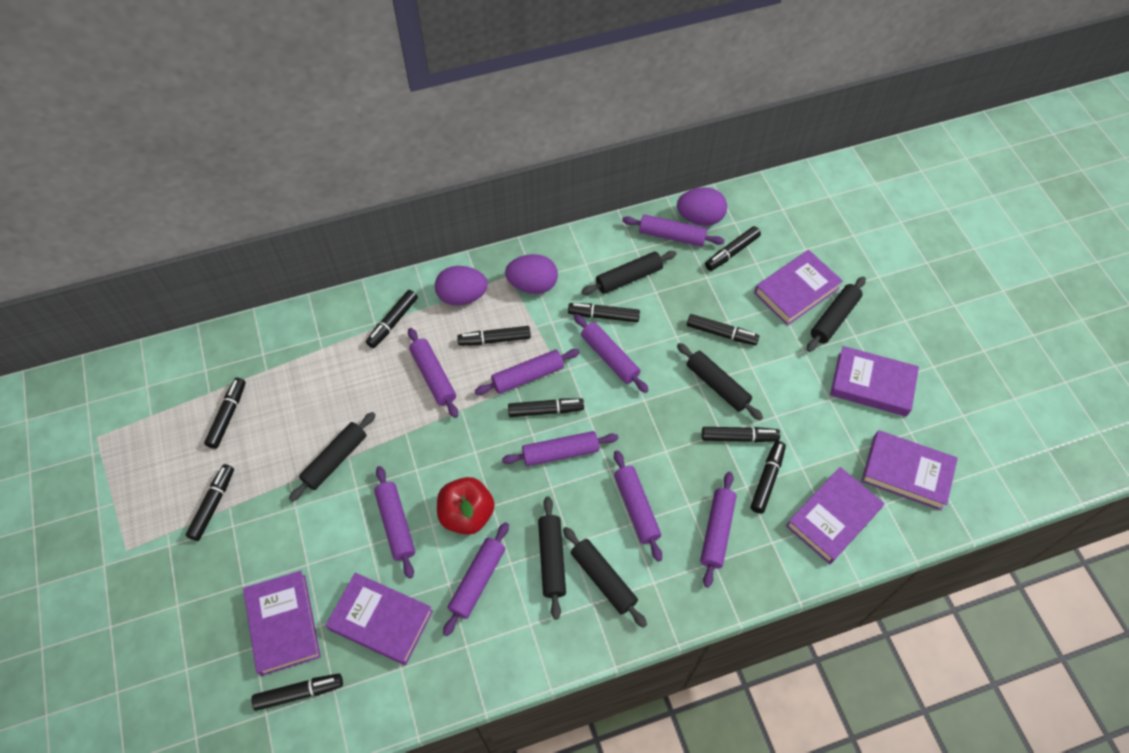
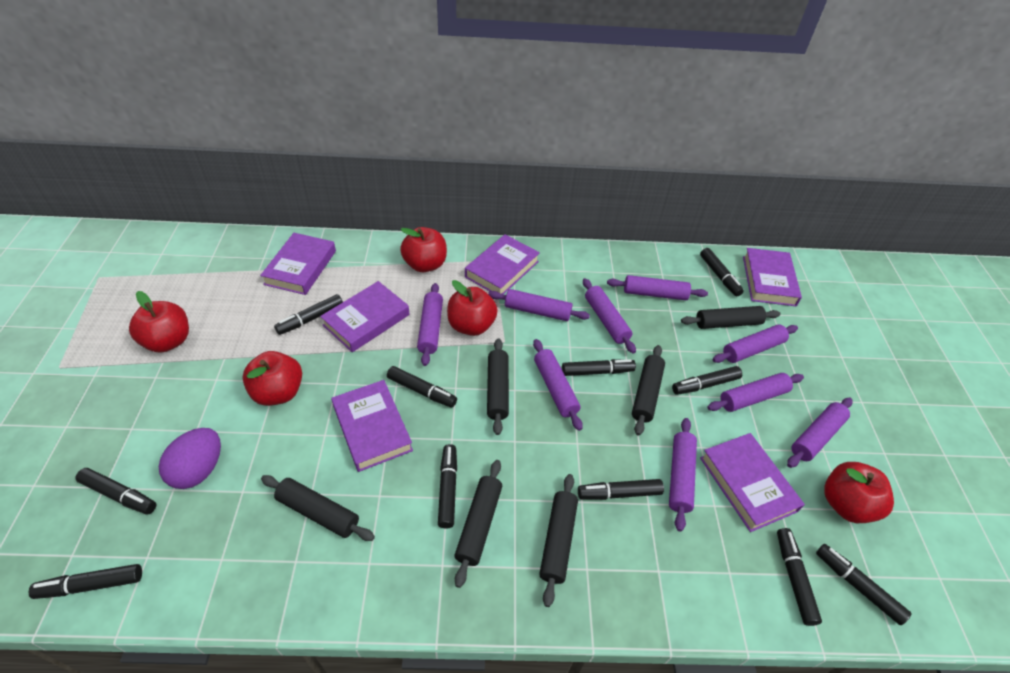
purple egg: 3 -> 1
red apple: 1 -> 5

